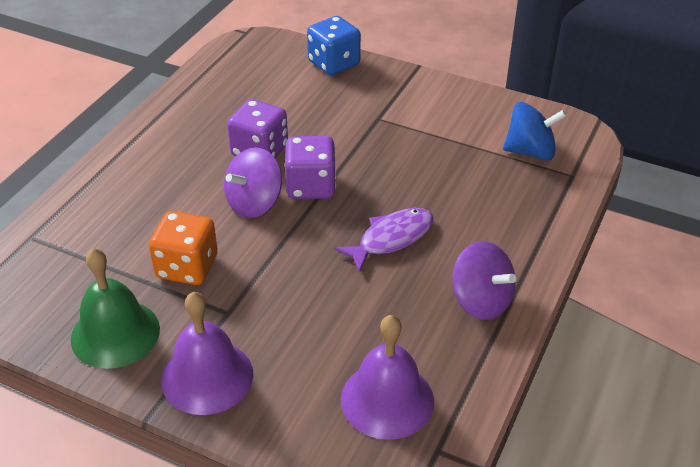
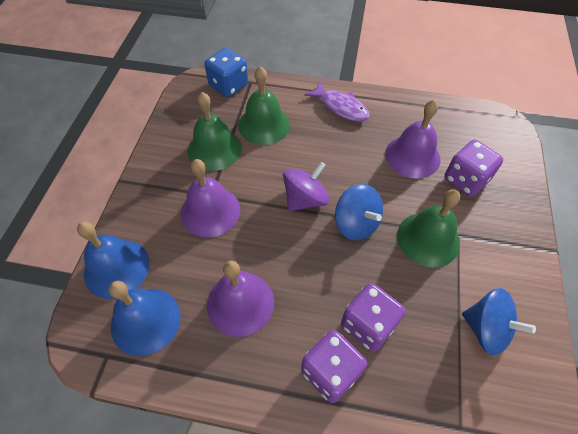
blue bell: 0 -> 2
blue spinning top: 1 -> 2
green bell: 1 -> 3
orange dice: 1 -> 0
purple bell: 2 -> 3
purple dice: 2 -> 3
purple spinning top: 2 -> 1

